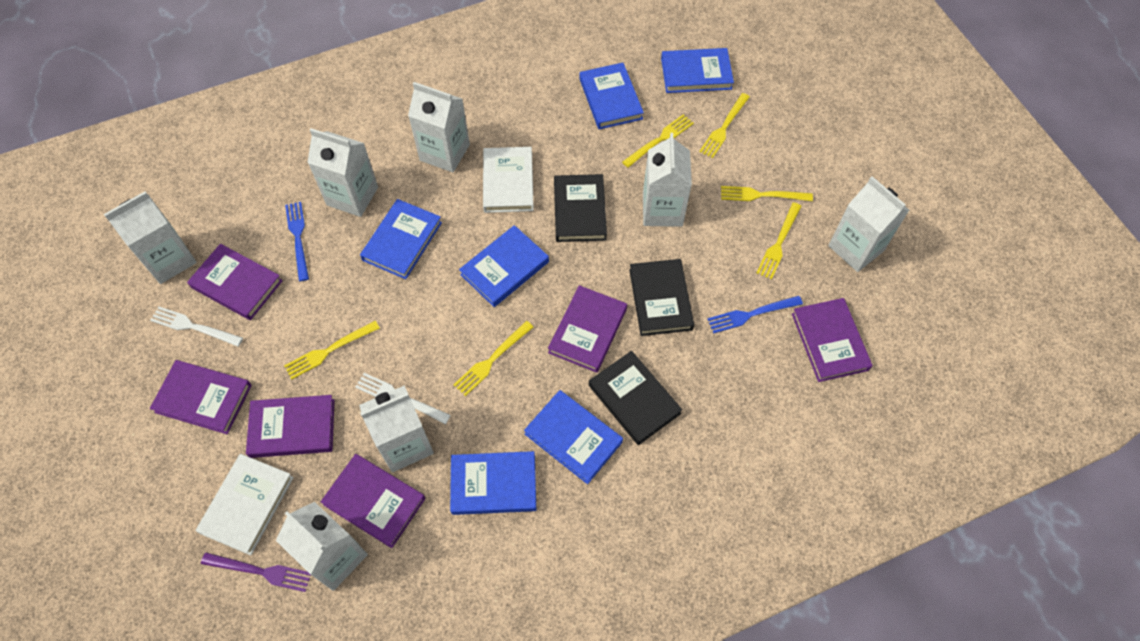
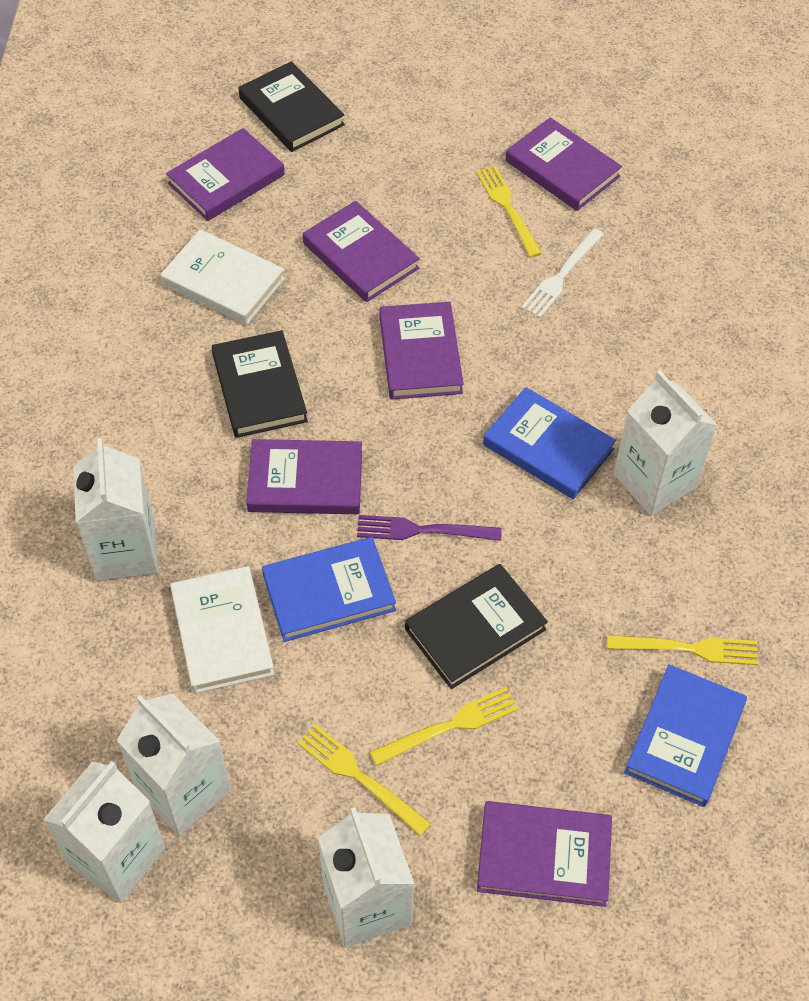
blue book: 6 -> 3
blue fork: 2 -> 0
white carton: 7 -> 5
white fork: 2 -> 1
yellow fork: 6 -> 4

